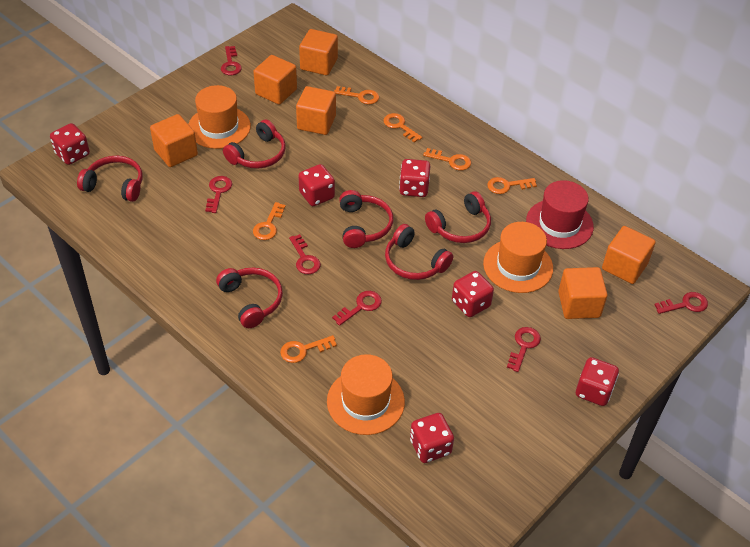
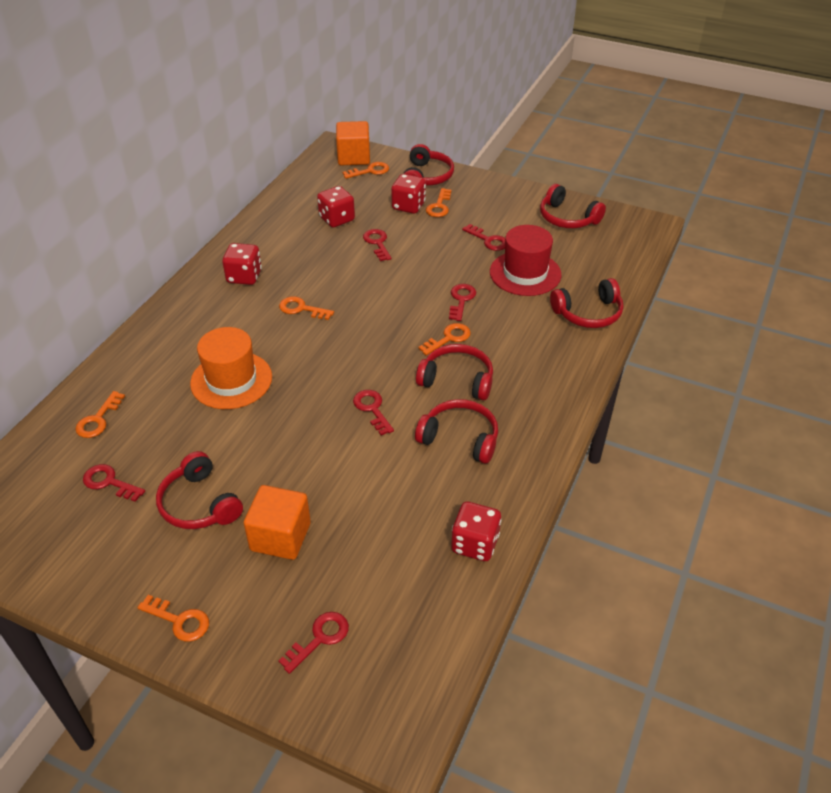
orange cube: 6 -> 2
orange hat: 3 -> 1
red dice: 6 -> 4

